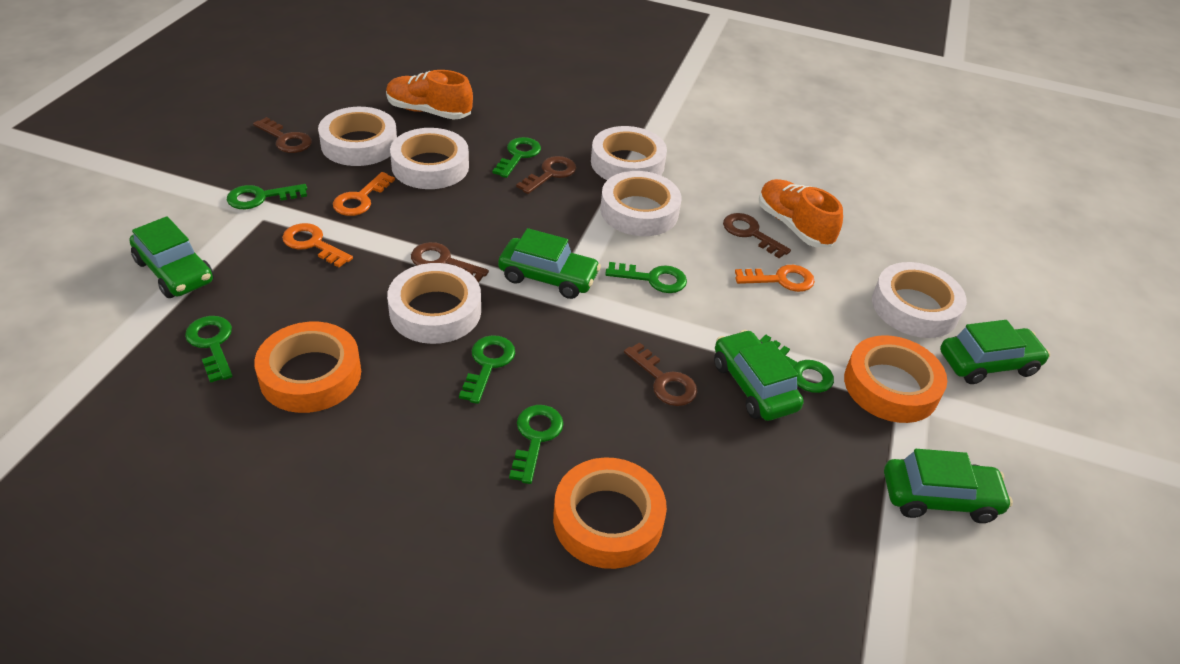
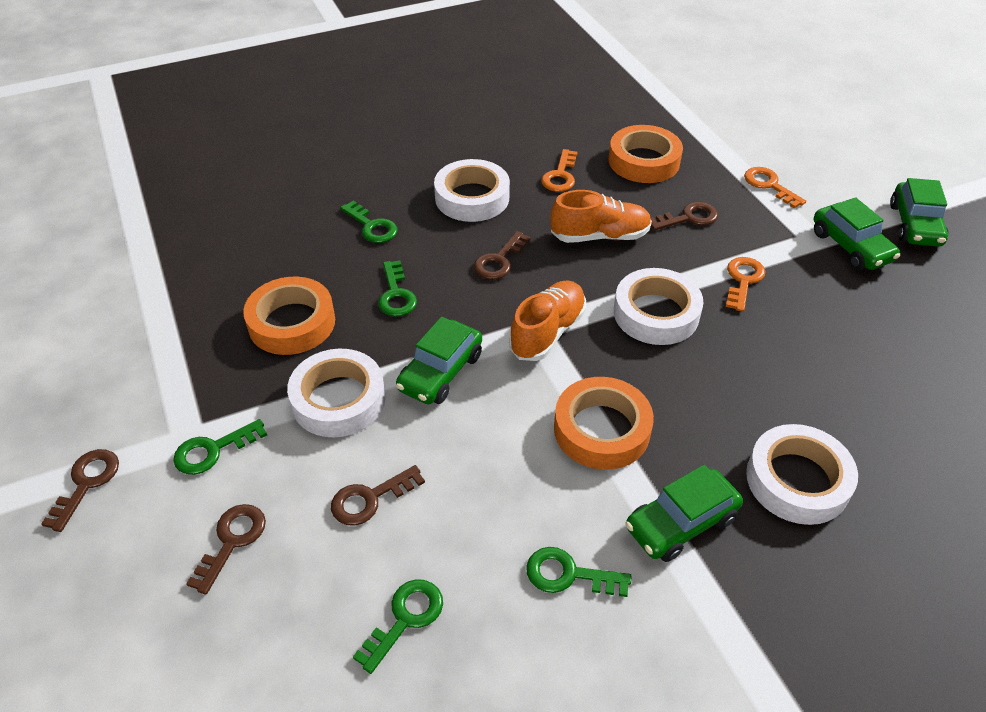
green car: 5 -> 4
green key: 7 -> 5
white tape: 6 -> 4

